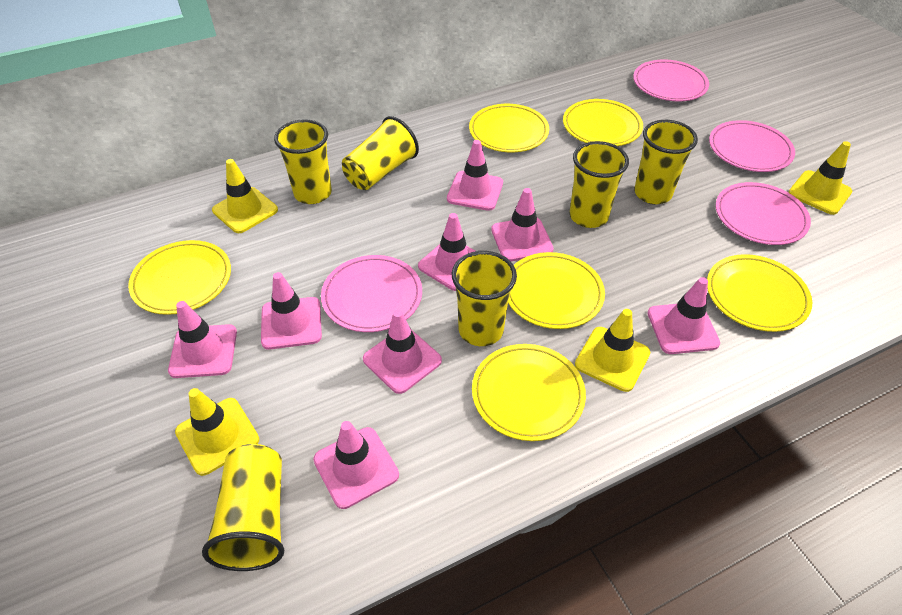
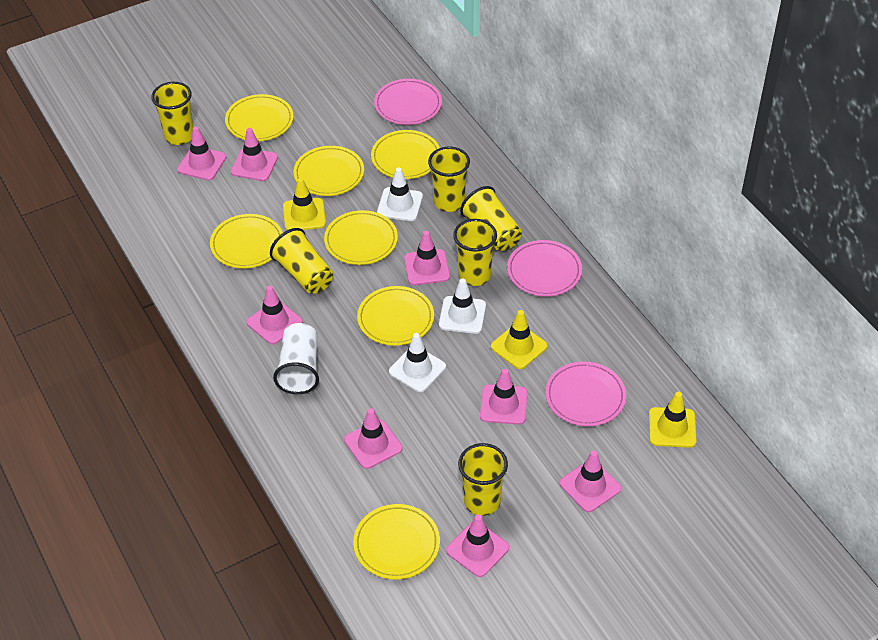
pink plate: 4 -> 3
white cup: 0 -> 1
white traffic cone: 0 -> 3
yellow plate: 6 -> 7
yellow traffic cone: 4 -> 3

